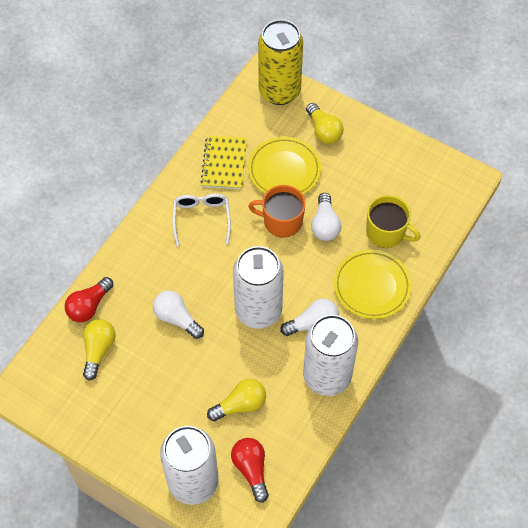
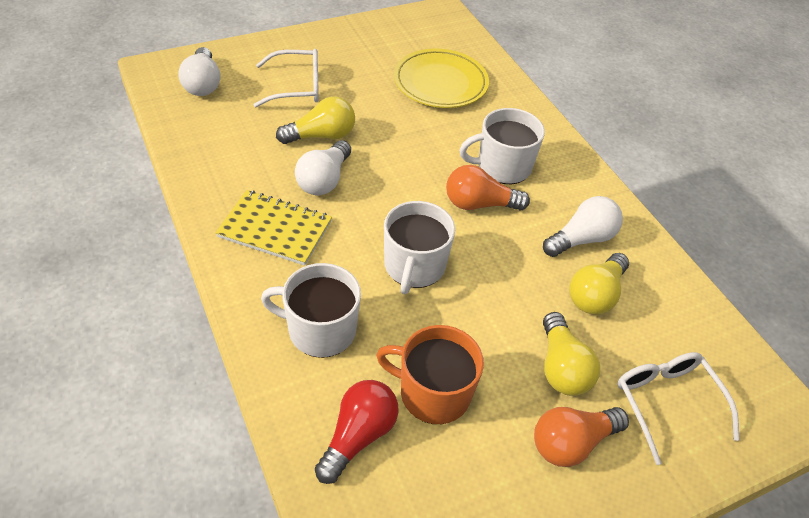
orange light bulb: 0 -> 2
red light bulb: 2 -> 1
white can: 3 -> 0
white glasses: 1 -> 2
white mug: 0 -> 3
yellow can: 1 -> 0
yellow mug: 1 -> 0
yellow plate: 2 -> 1

